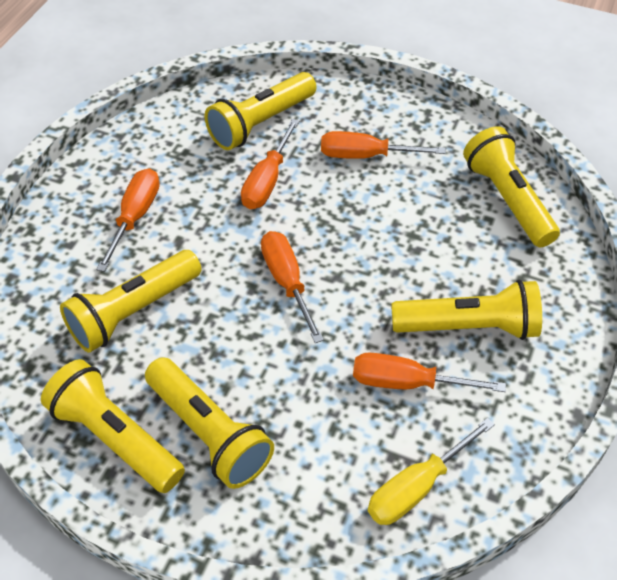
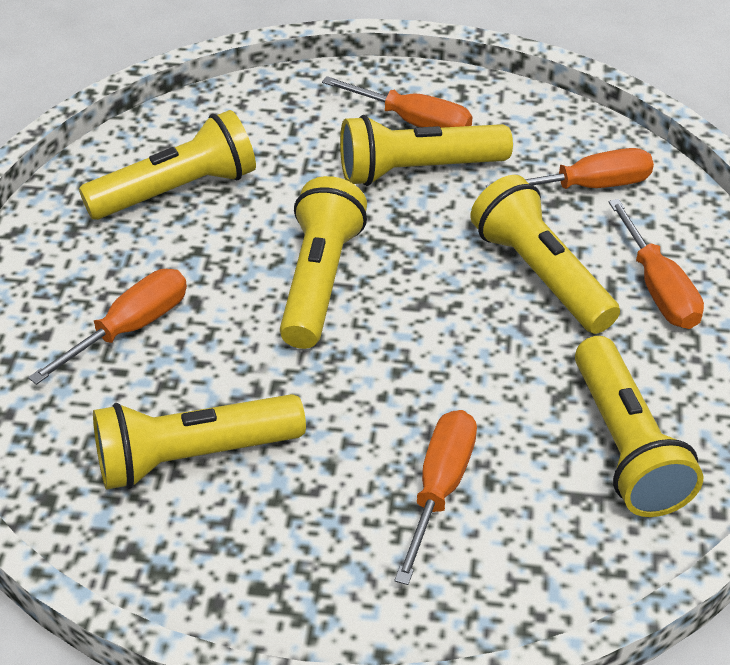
yellow screwdriver: 1 -> 0

